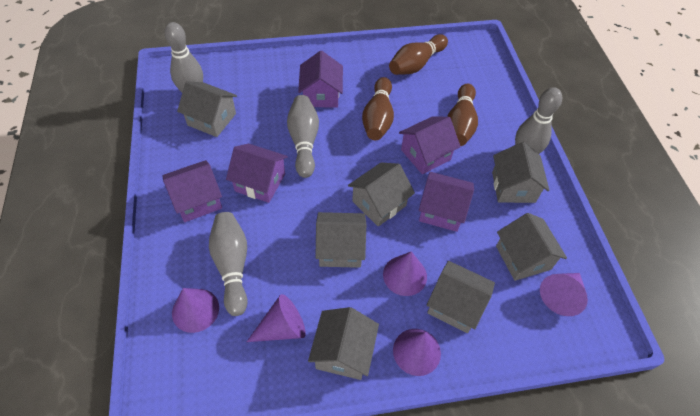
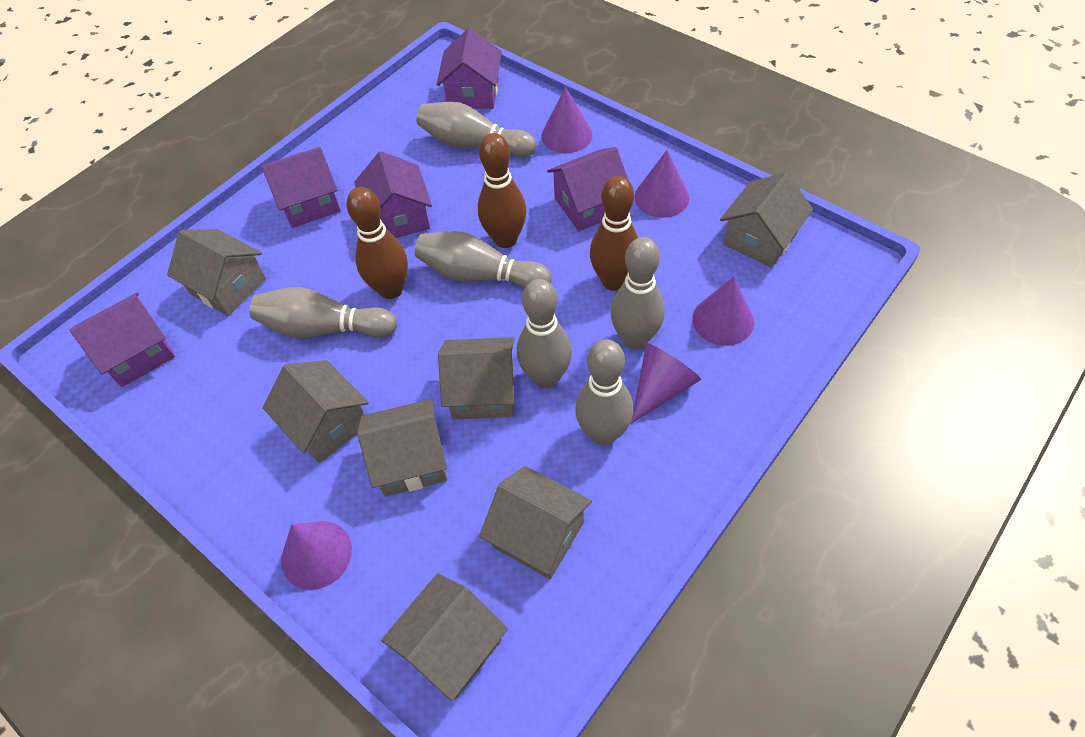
grey bowling pin: 4 -> 6

